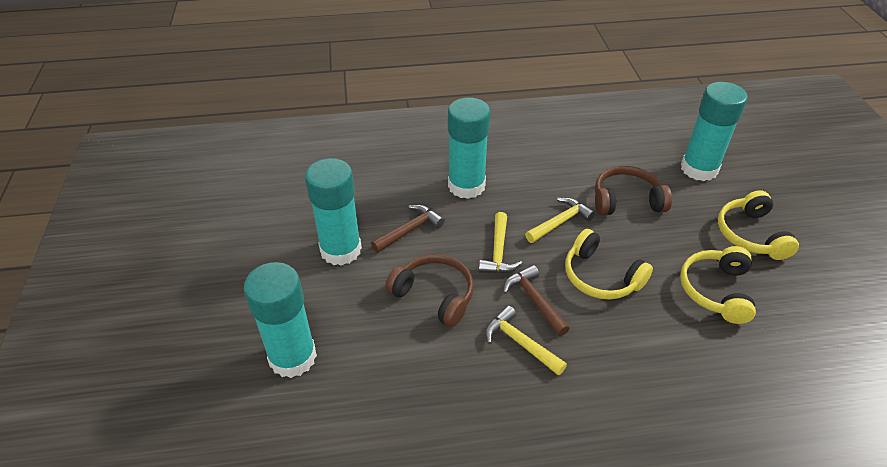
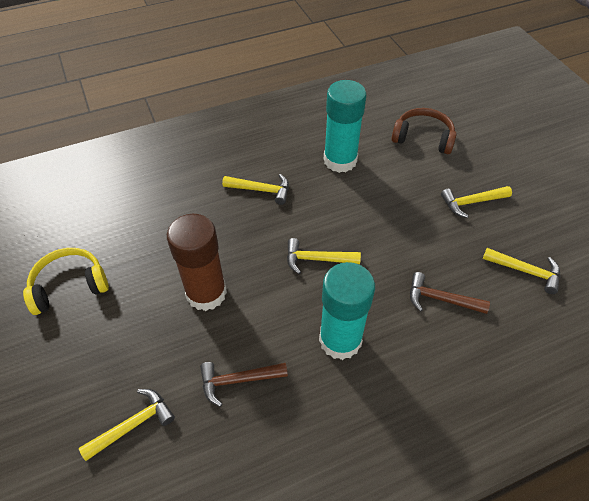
brown glue stick: 0 -> 1
brown headphones: 2 -> 1
turquoise glue stick: 4 -> 2
yellow hammer: 3 -> 5
yellow headphones: 3 -> 1

